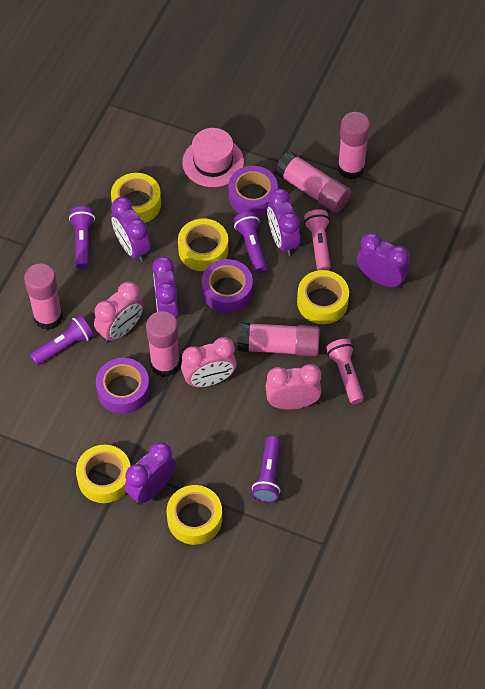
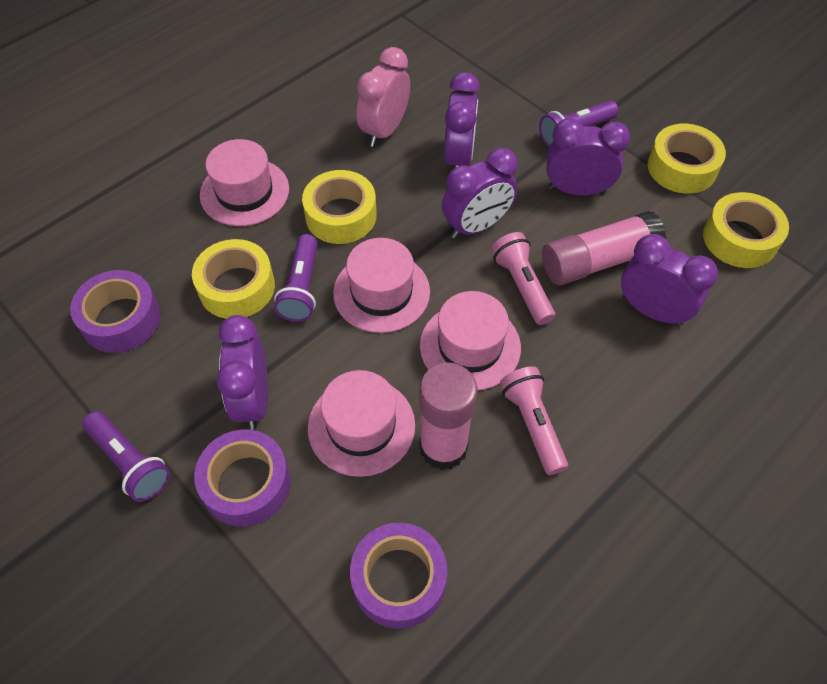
pink clock: 3 -> 1
pink glue stick: 5 -> 2
pink hat: 1 -> 4
purple flashlight: 4 -> 3
yellow tape: 5 -> 4

